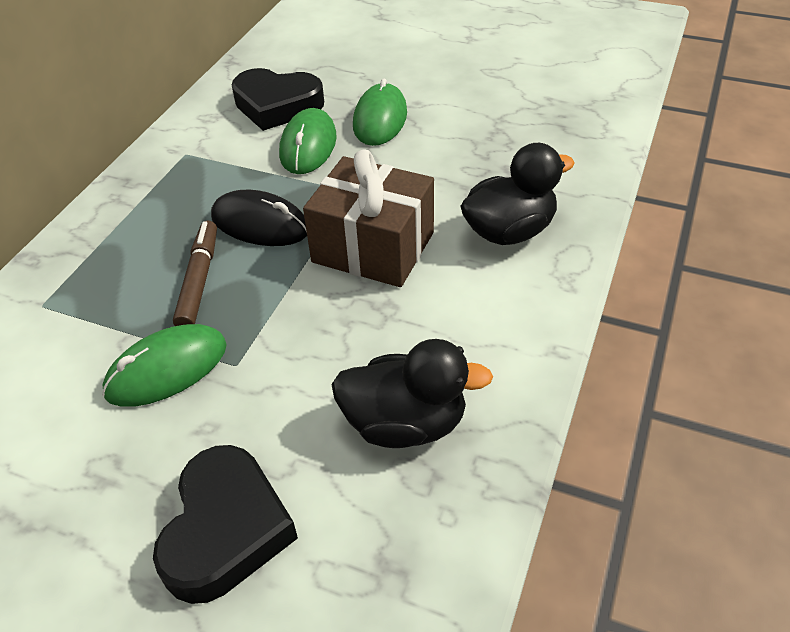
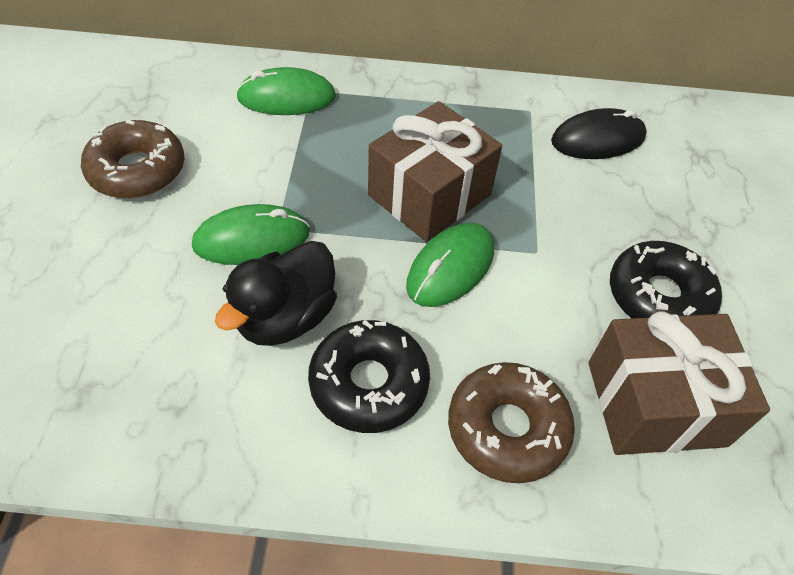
black donut: 0 -> 2
black duck: 2 -> 1
black heart: 2 -> 0
brown donut: 0 -> 2
brown gift: 1 -> 2
brown marker: 1 -> 0

